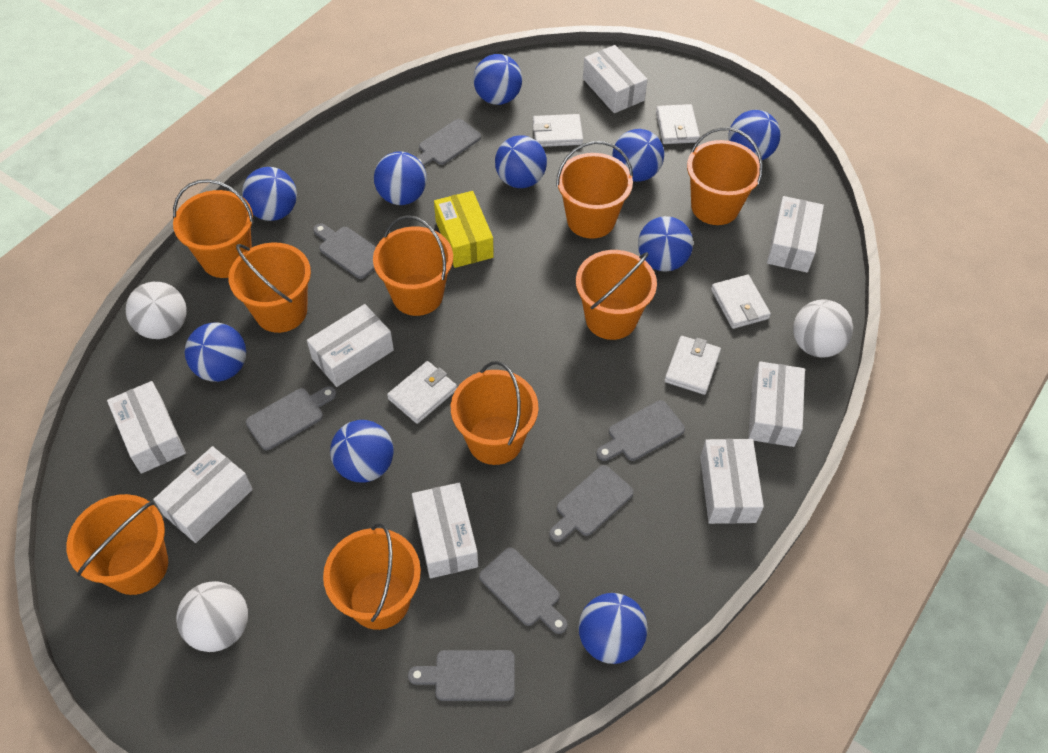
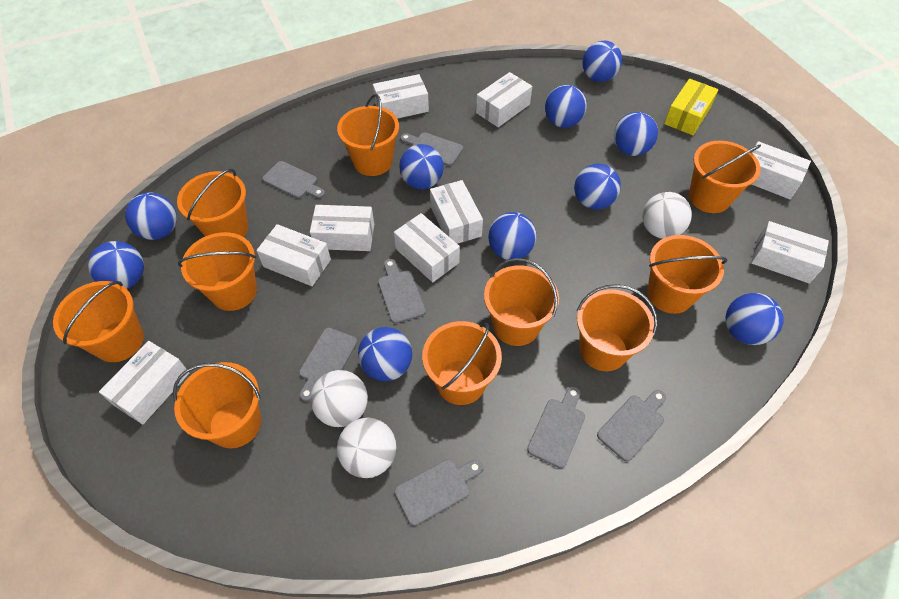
orange bucket: 9 -> 10
white box: 8 -> 9
white wallet: 5 -> 0

